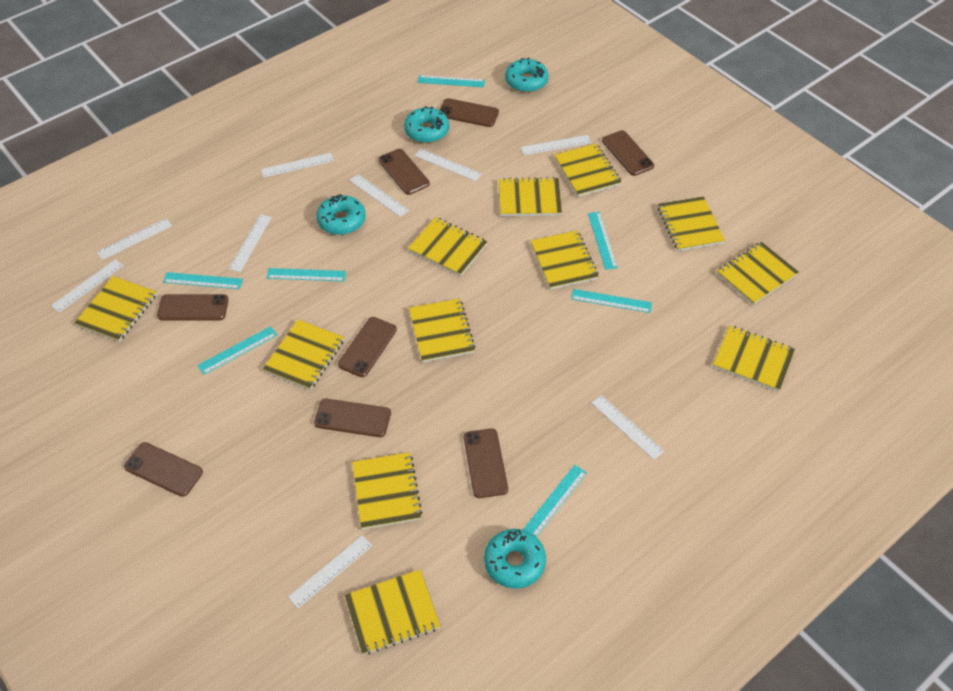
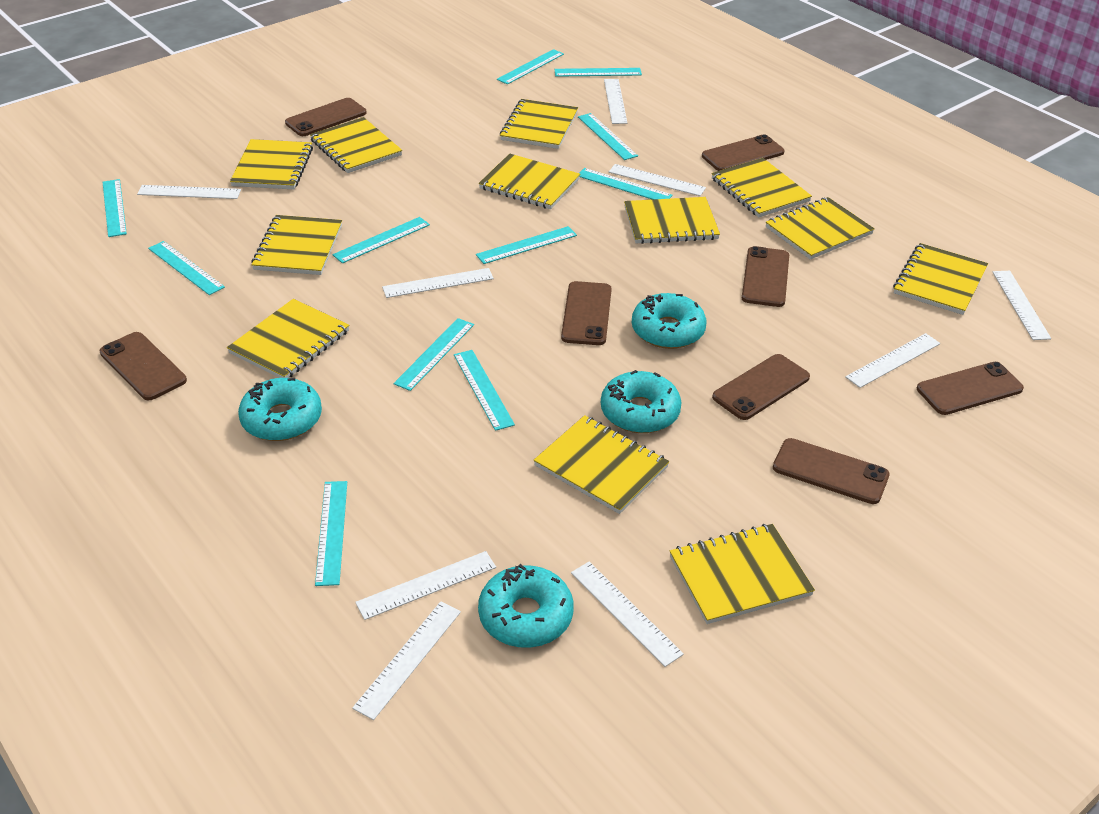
turquoise ruler: 7 -> 11

